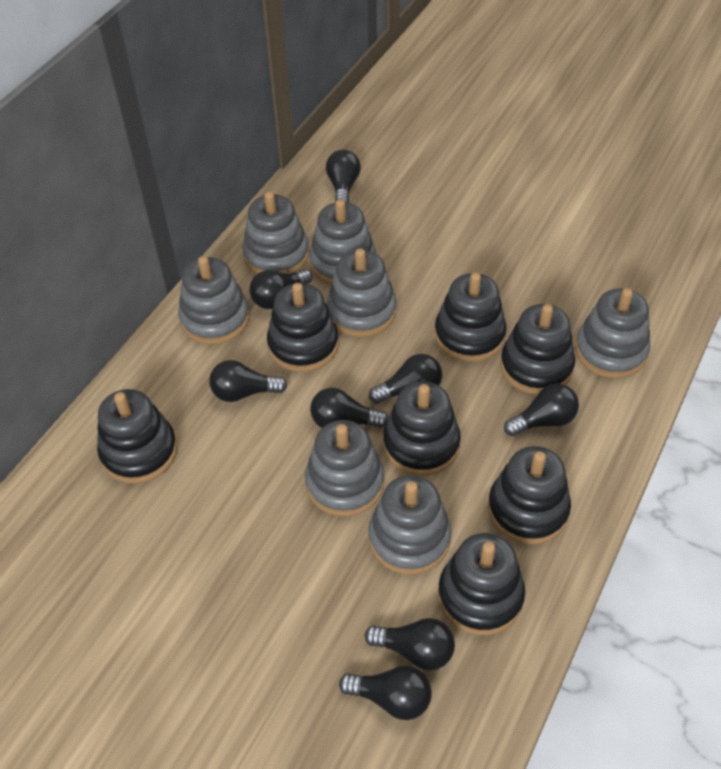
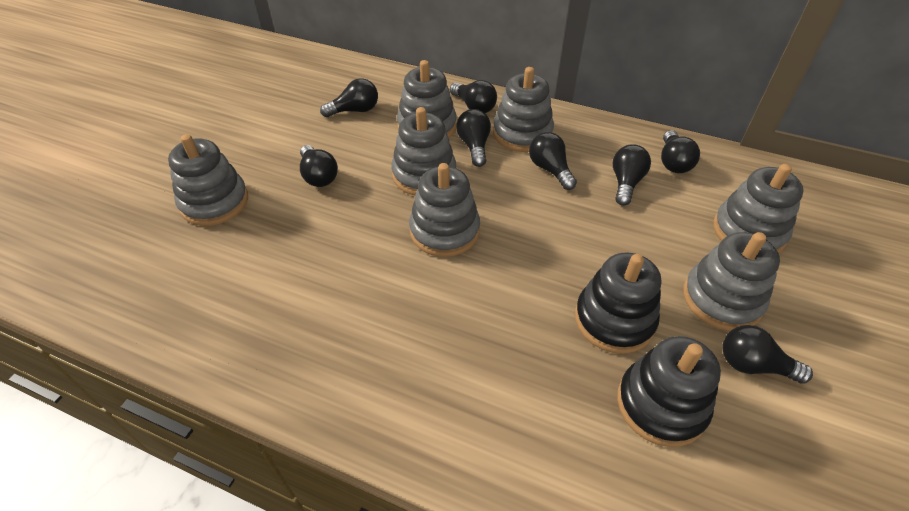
black stacking toy: 7 -> 2

